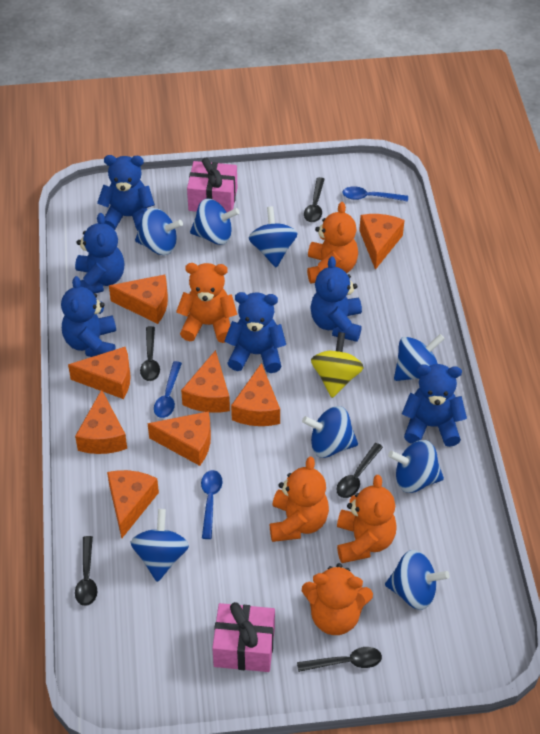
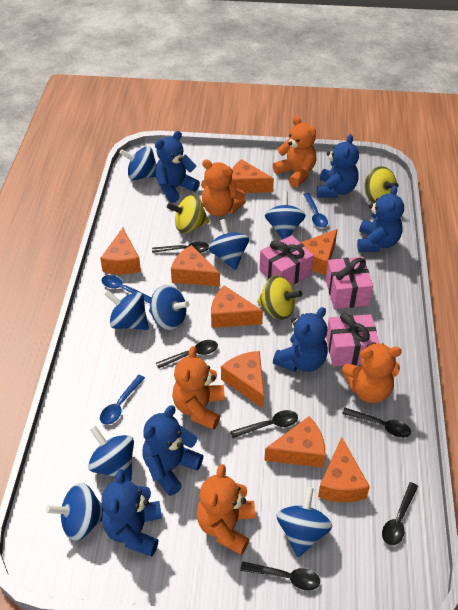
black spoon: 5 -> 6
pink gift: 2 -> 3
yellow spinning top: 1 -> 3

